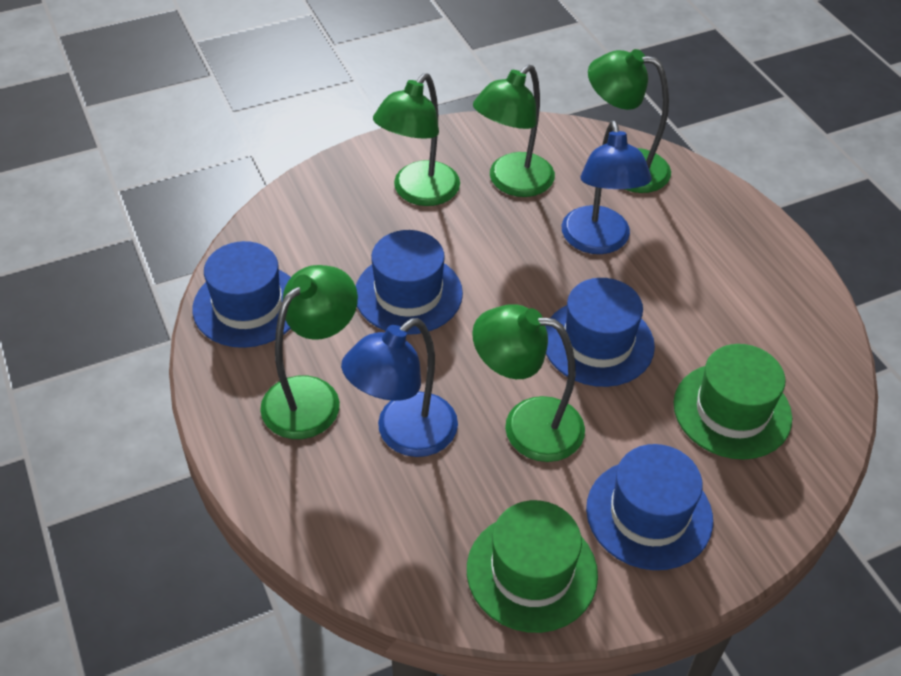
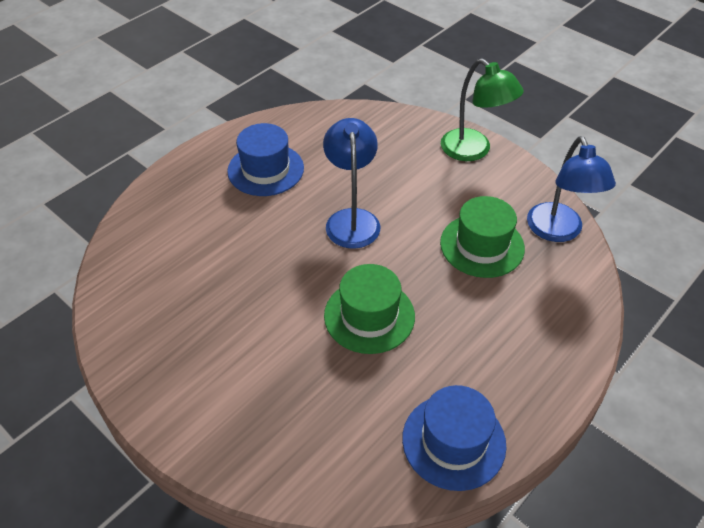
blue hat: 4 -> 2
green lamp: 5 -> 1

